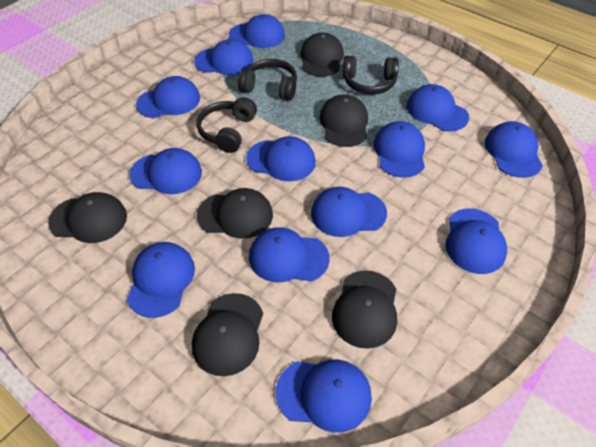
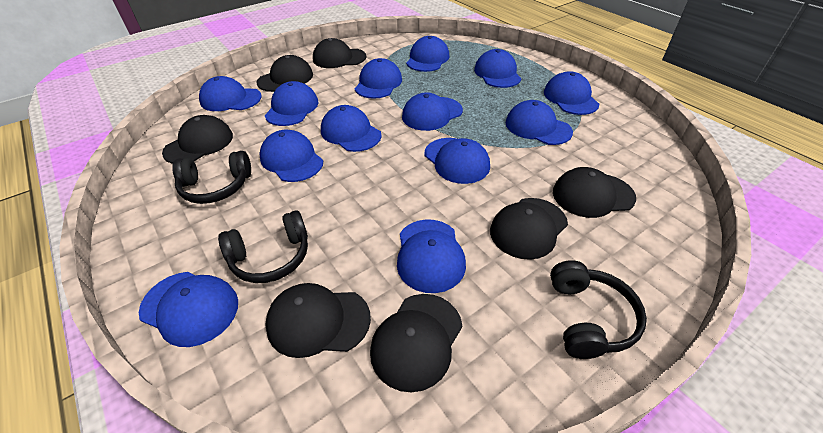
black cap: 6 -> 7

